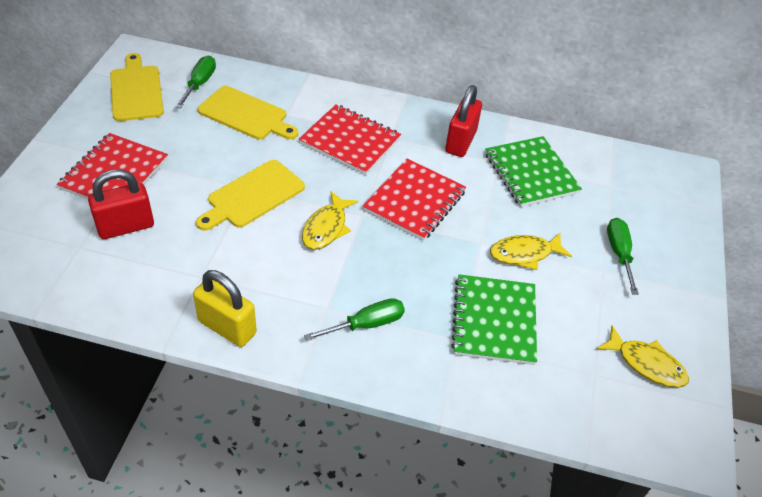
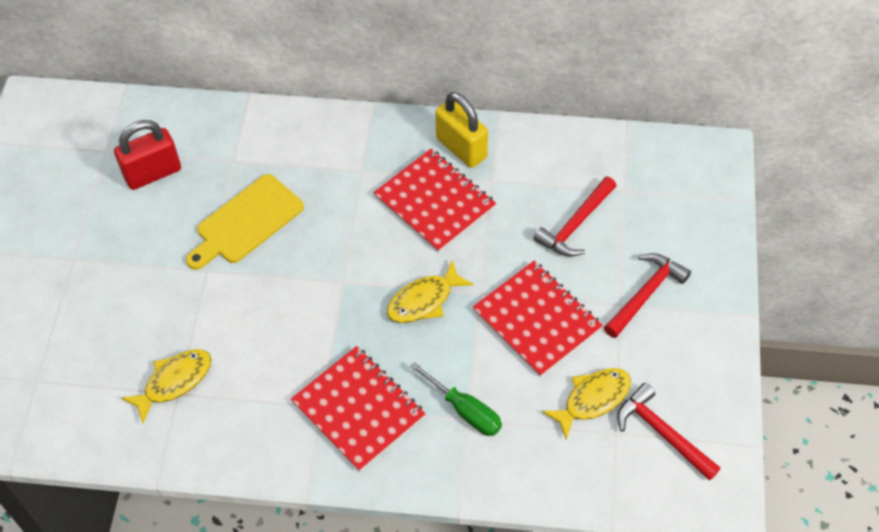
green notebook: 2 -> 0
green screwdriver: 3 -> 1
red hammer: 0 -> 3
red padlock: 2 -> 1
yellow cutting board: 3 -> 1

